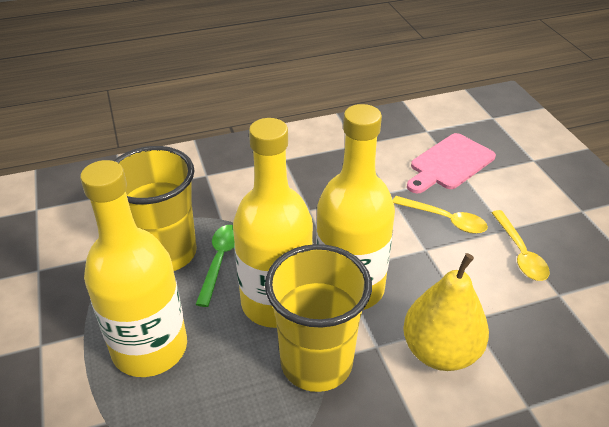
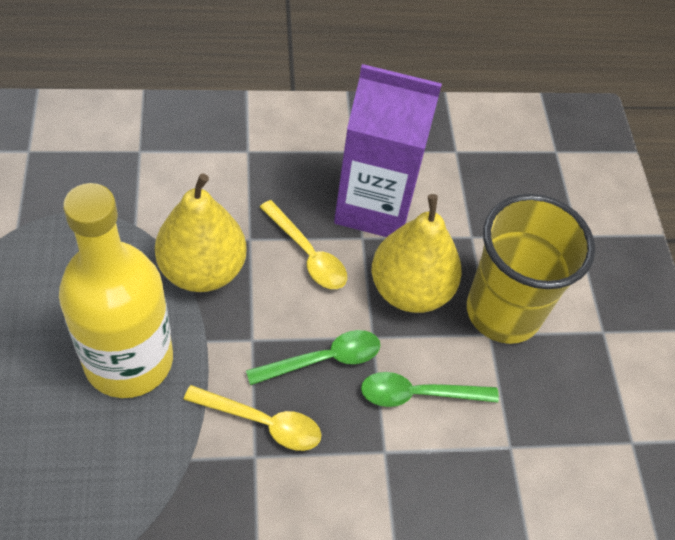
green spoon: 1 -> 2
pink cutting board: 1 -> 0
purple carton: 0 -> 1
yellow bottle: 3 -> 1
yellow cup: 2 -> 1
yellow pear: 1 -> 2

